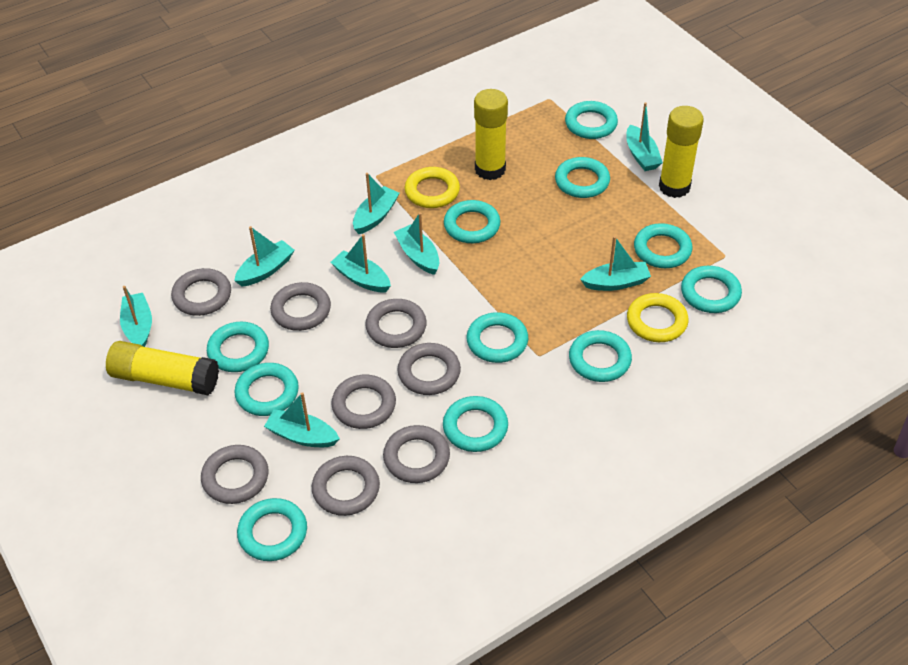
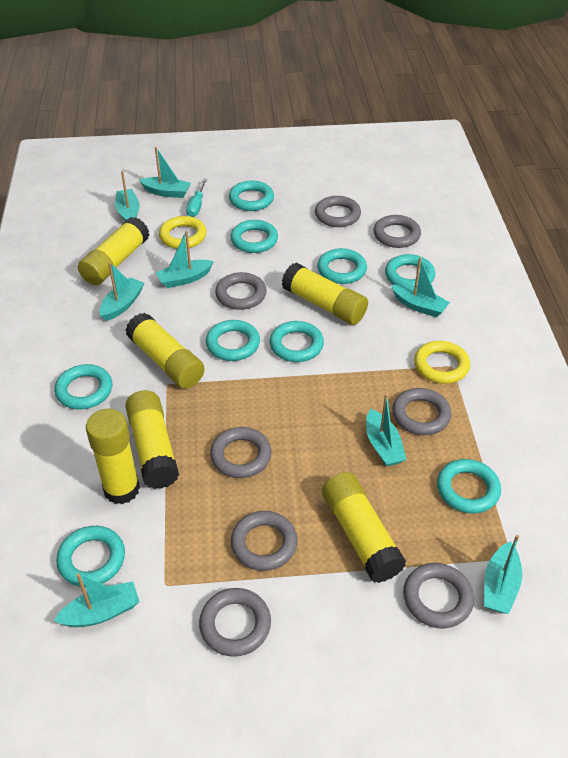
turquoise ring: 11 -> 9
turquoise screwdriver: 0 -> 1
yellow glue stick: 3 -> 6

